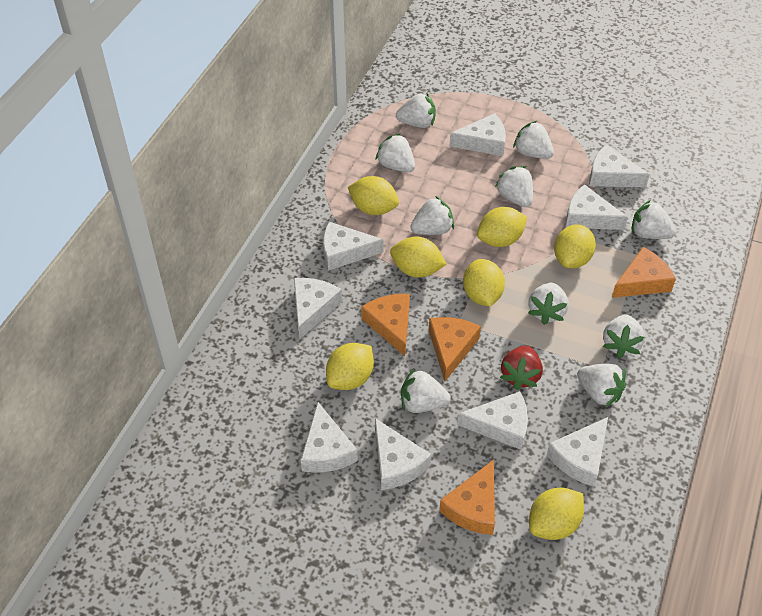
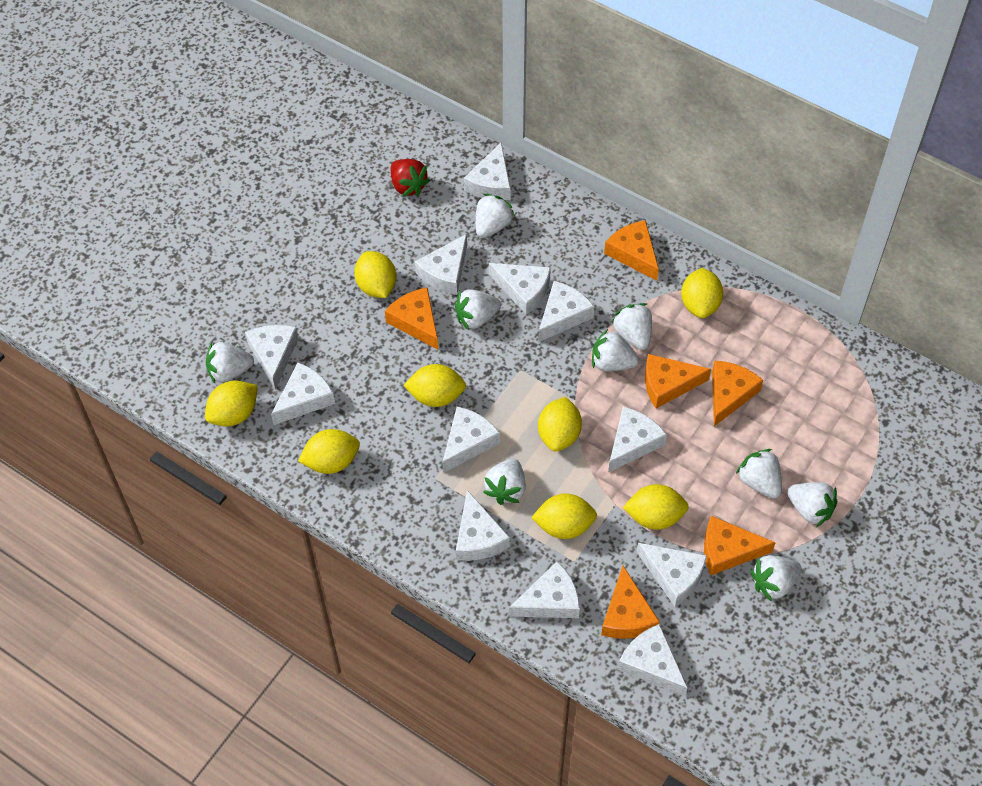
orange cheese: 4 -> 6
white cheese: 9 -> 12
white strawberry: 10 -> 9
yellow lemon: 7 -> 8

